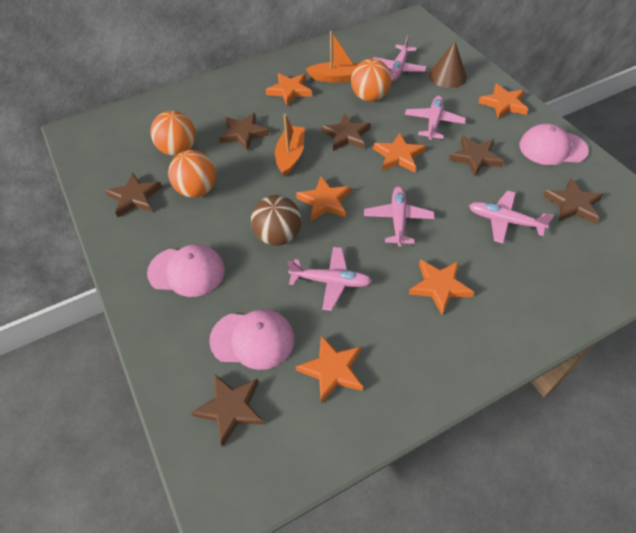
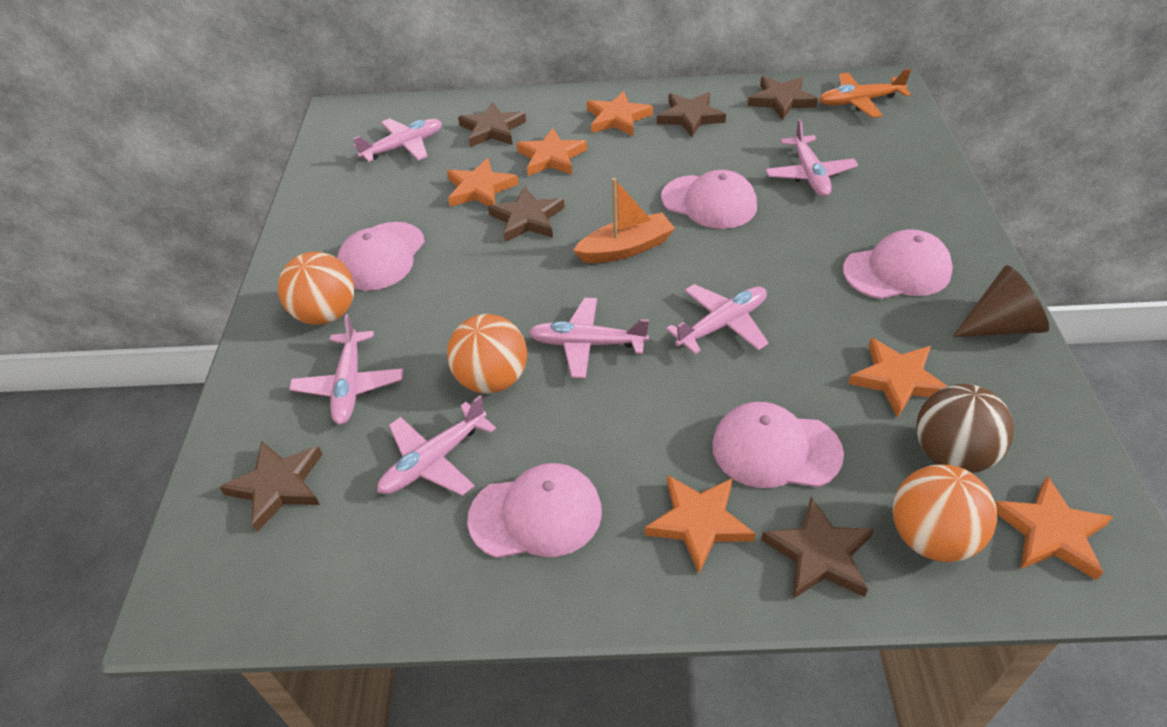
orange boat: 2 -> 1
orange plane: 0 -> 1
pink cap: 3 -> 5
pink plane: 5 -> 6

